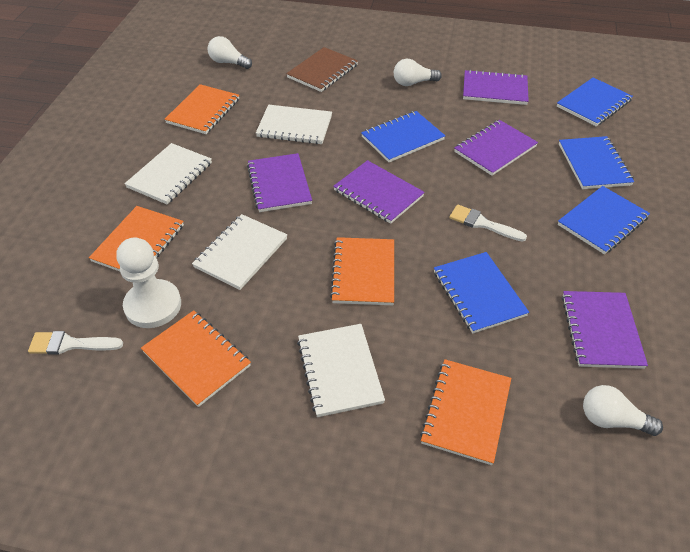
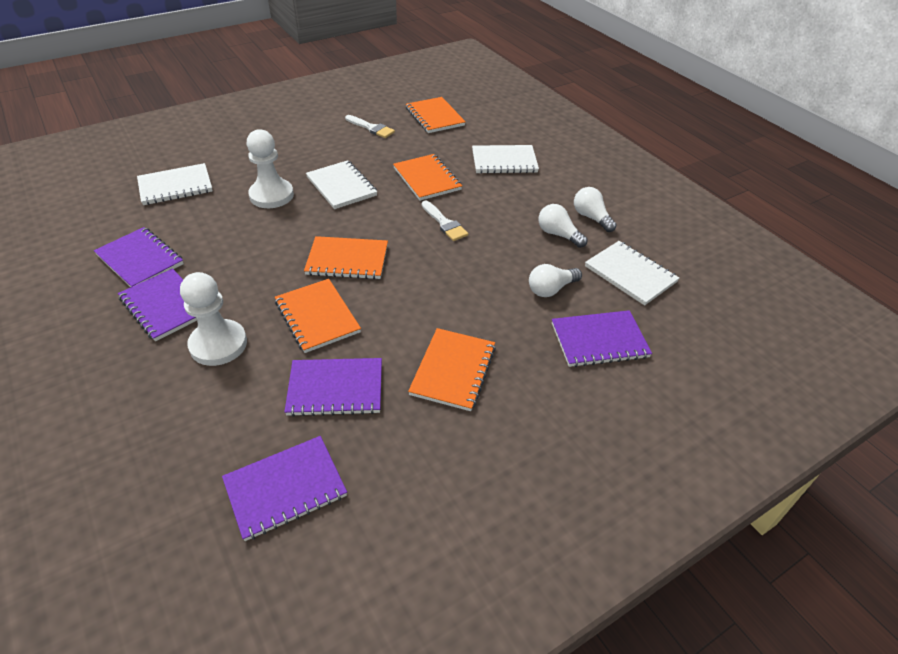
blue notebook: 5 -> 0
brown notebook: 1 -> 0
white pawn: 1 -> 2

